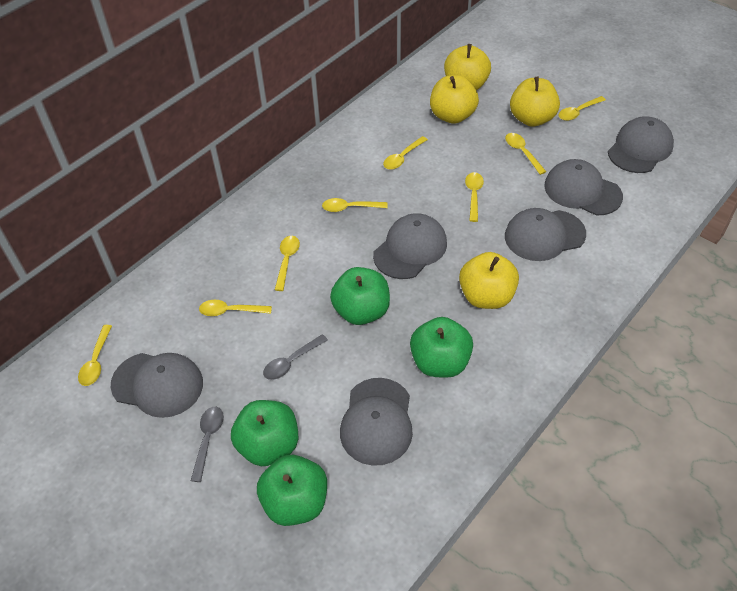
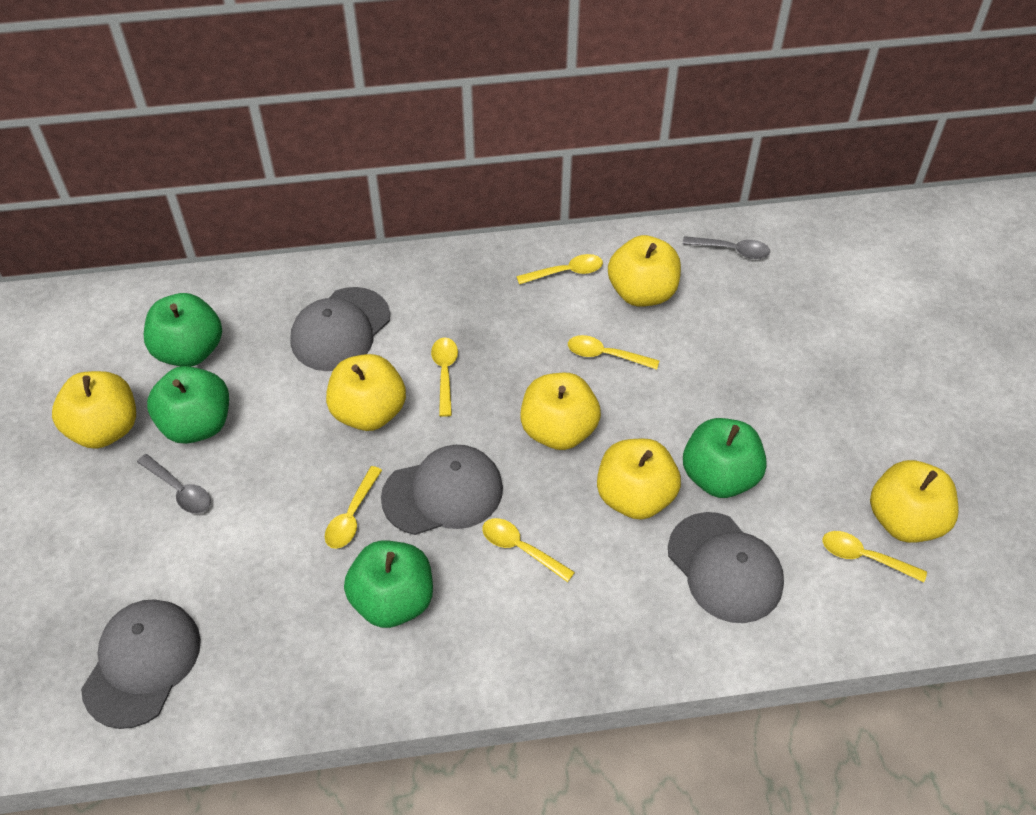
grey cap: 6 -> 4
yellow apple: 4 -> 6
yellow spoon: 8 -> 6

